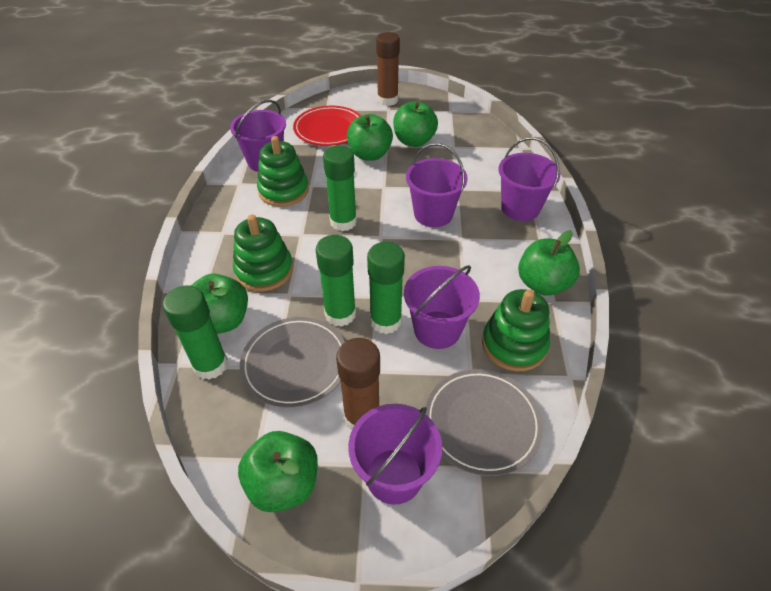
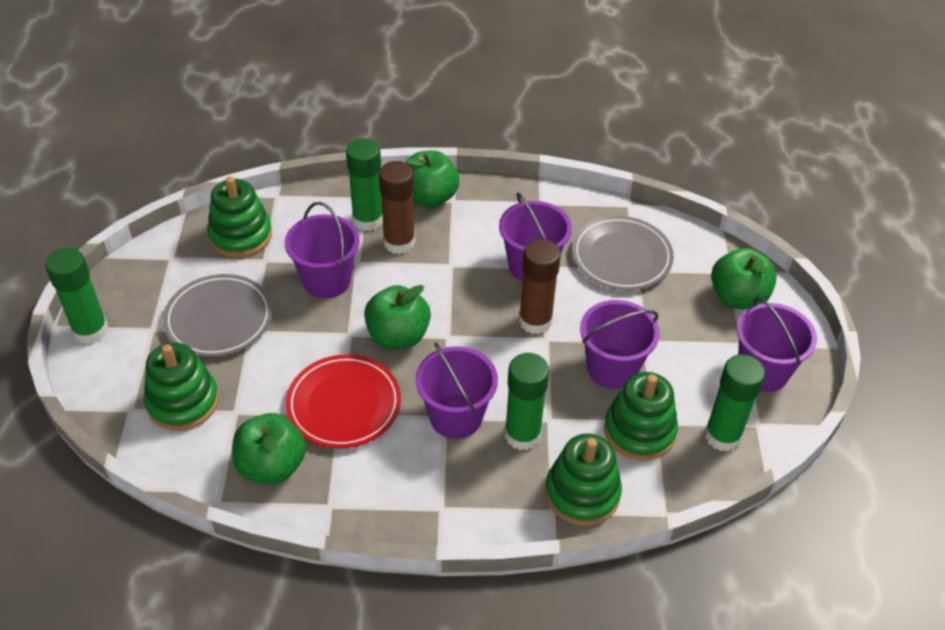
green apple: 5 -> 4
green stacking toy: 3 -> 4

